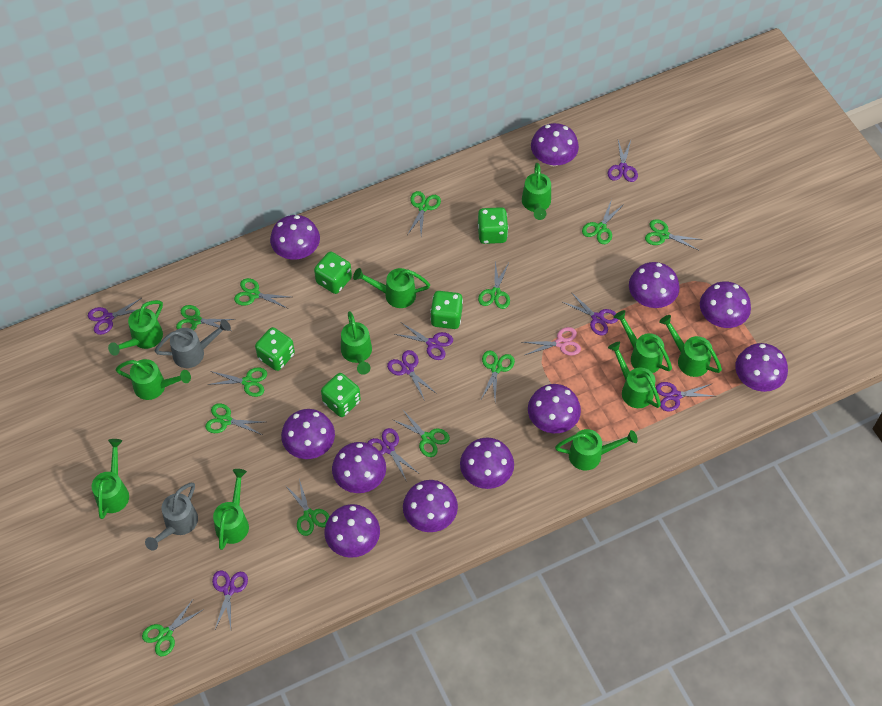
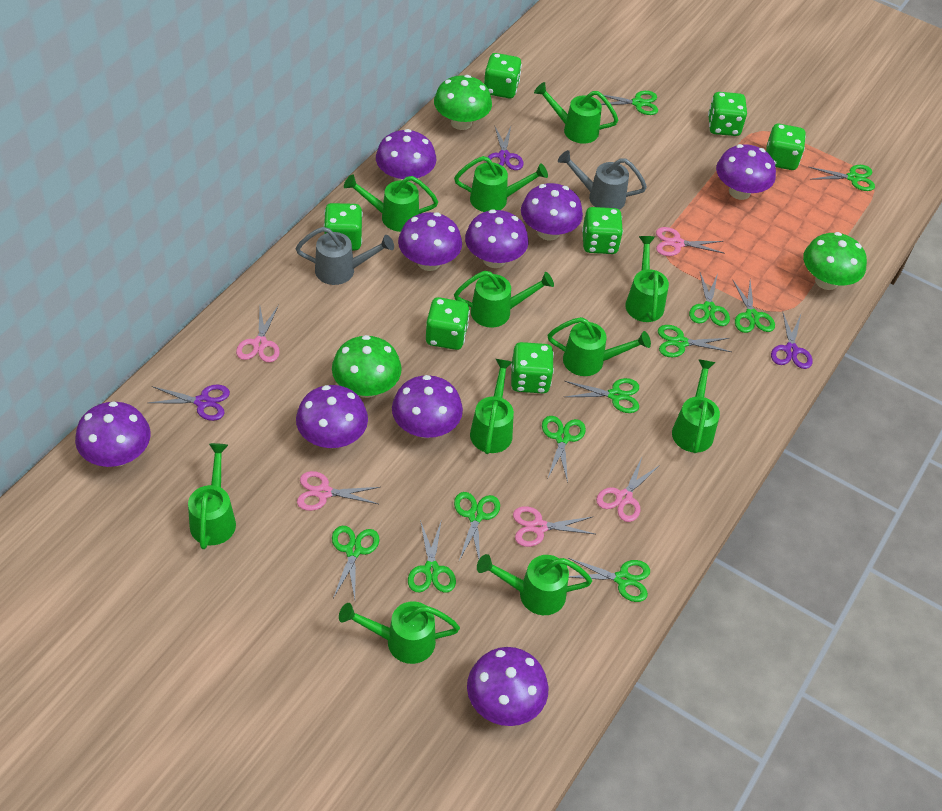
green dice: 5 -> 7
green mushroom: 0 -> 3
green scissors: 12 -> 11
pink scissors: 1 -> 5
purple mushroom: 11 -> 9
purple scissors: 8 -> 3

